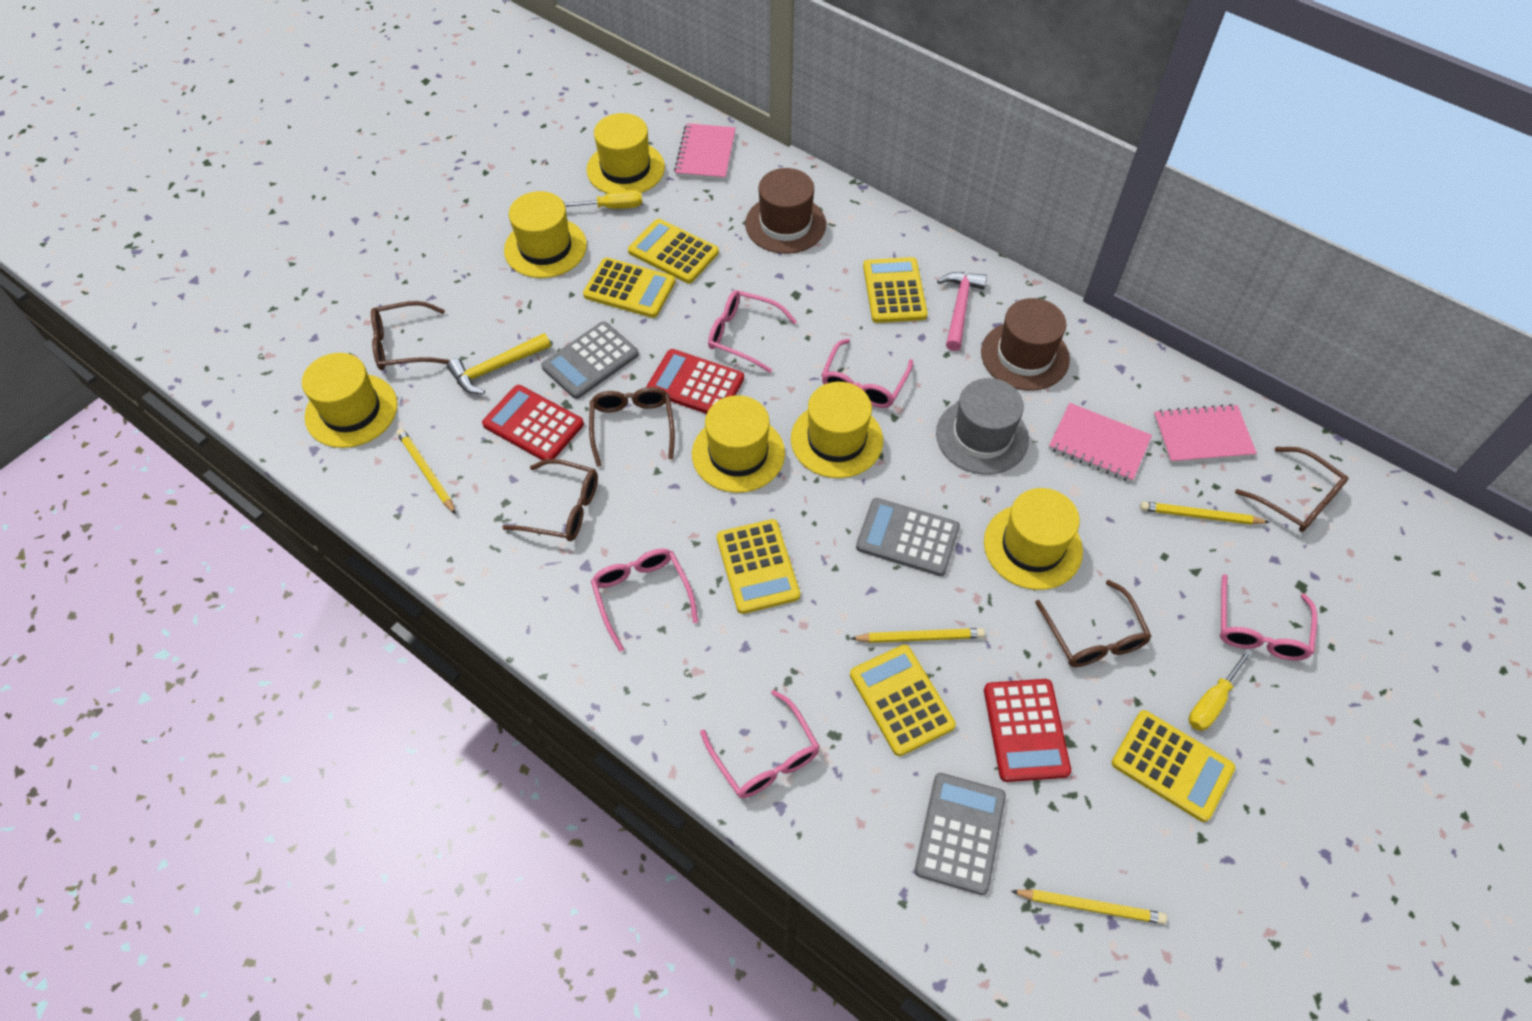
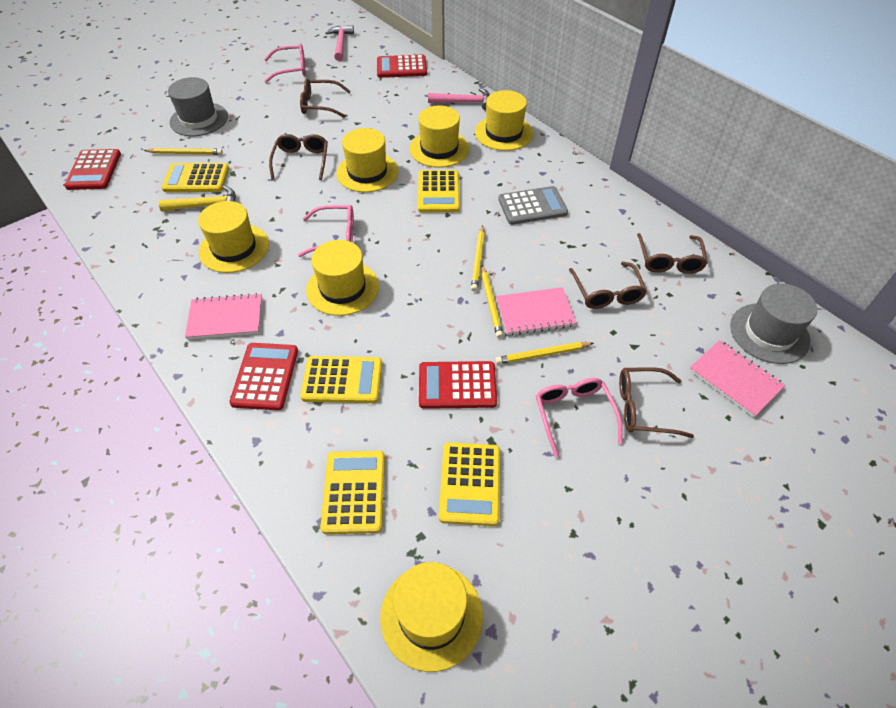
brown hat: 2 -> 0
grey calculator: 3 -> 1
grey hat: 1 -> 2
pink glasses: 5 -> 3
pink hammer: 1 -> 2
red calculator: 3 -> 4
yellow calculator: 6 -> 5
yellow screwdriver: 2 -> 0

